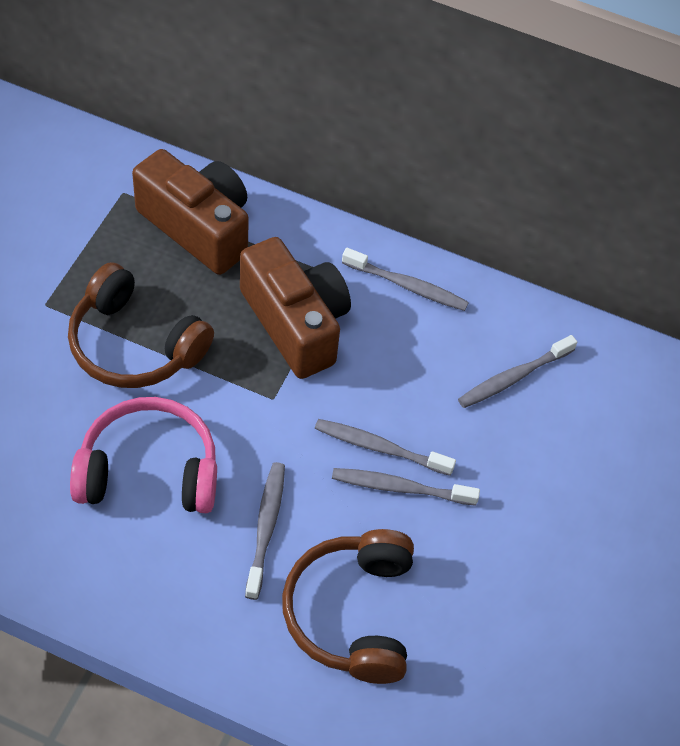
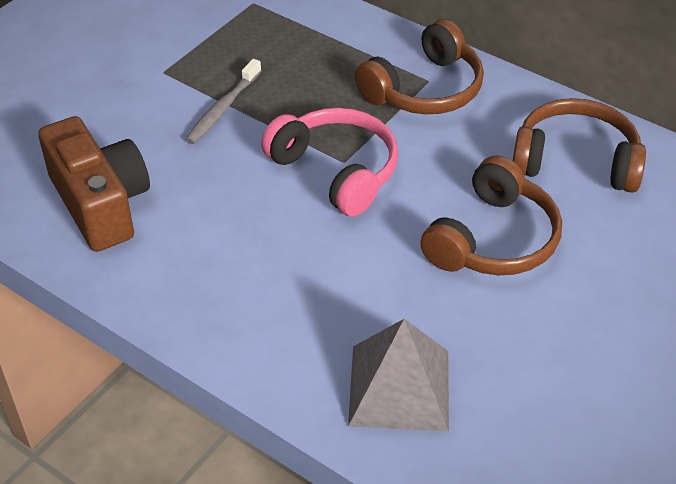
brown camera: 2 -> 1
brown headphones: 2 -> 3
grey pyramid: 0 -> 1
grey toothbrush: 5 -> 1

